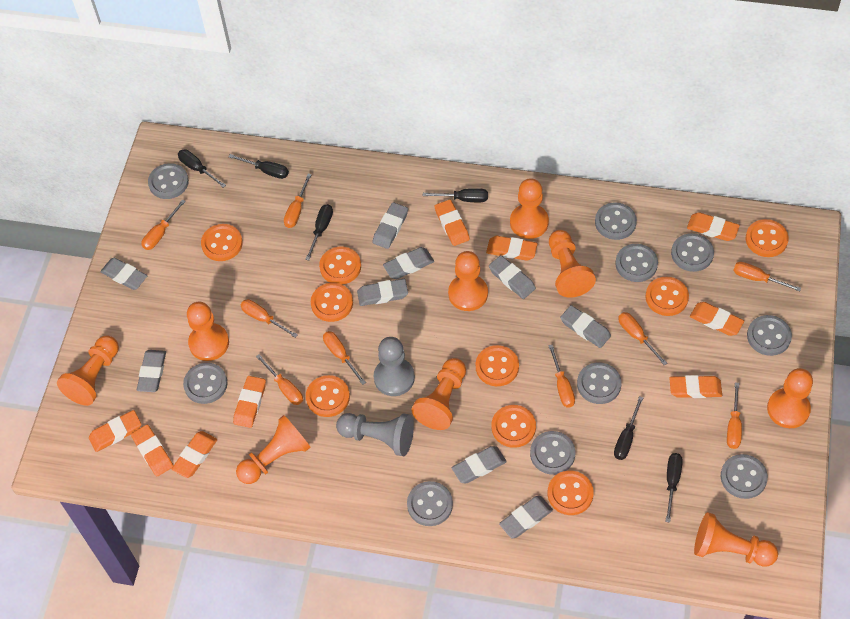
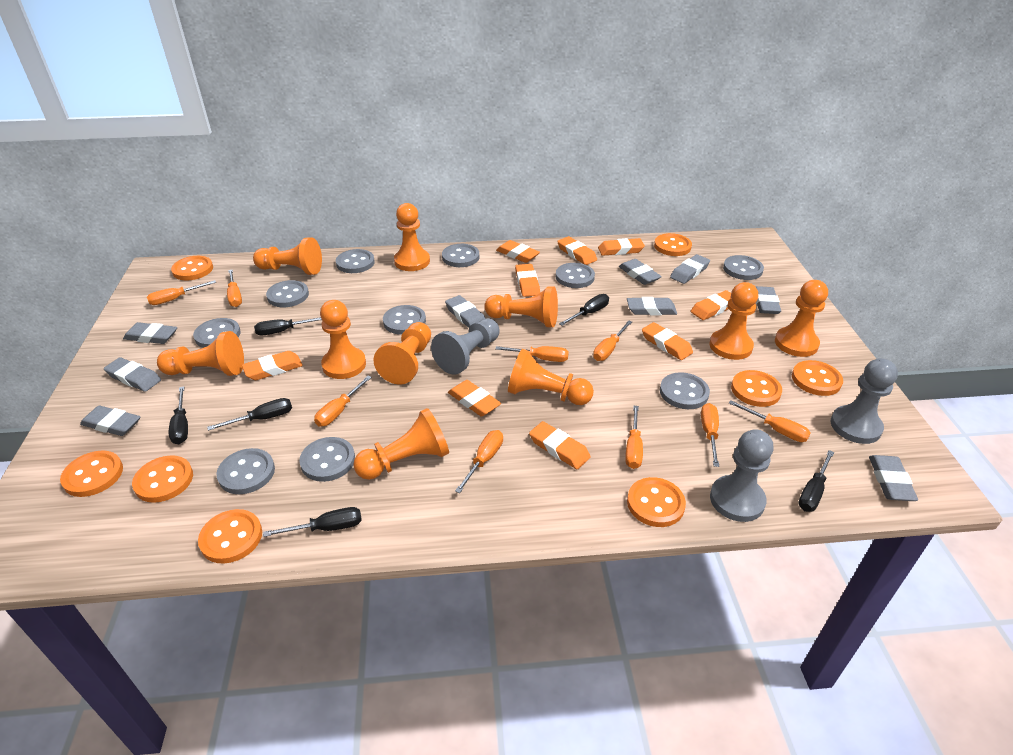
grey pawn: 2 -> 3
orange button: 9 -> 8
orange pawn: 9 -> 10

